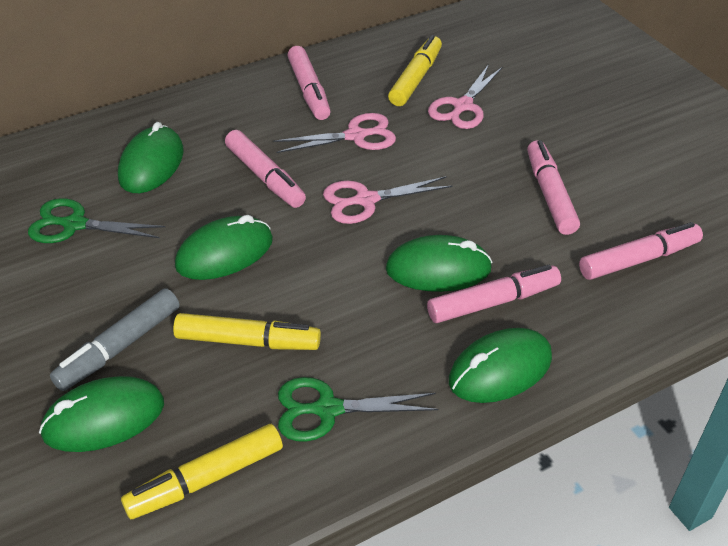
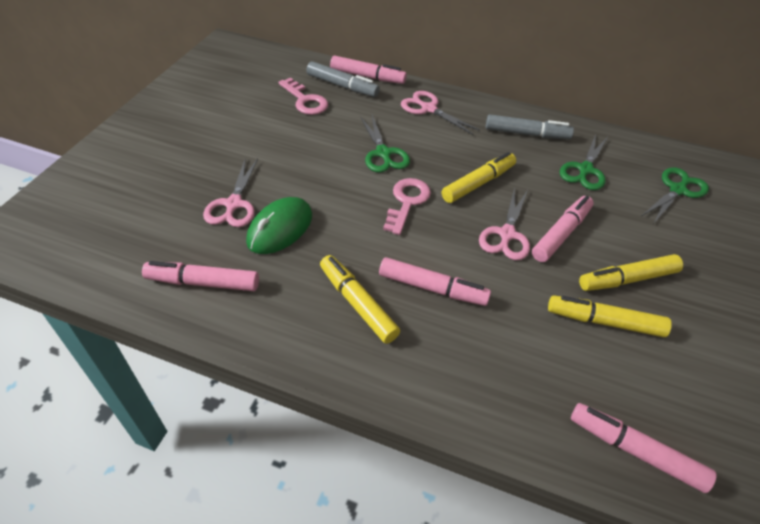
green mouse: 5 -> 1
green scissors: 2 -> 3
grey marker: 1 -> 2
pink key: 0 -> 2
yellow marker: 3 -> 4

